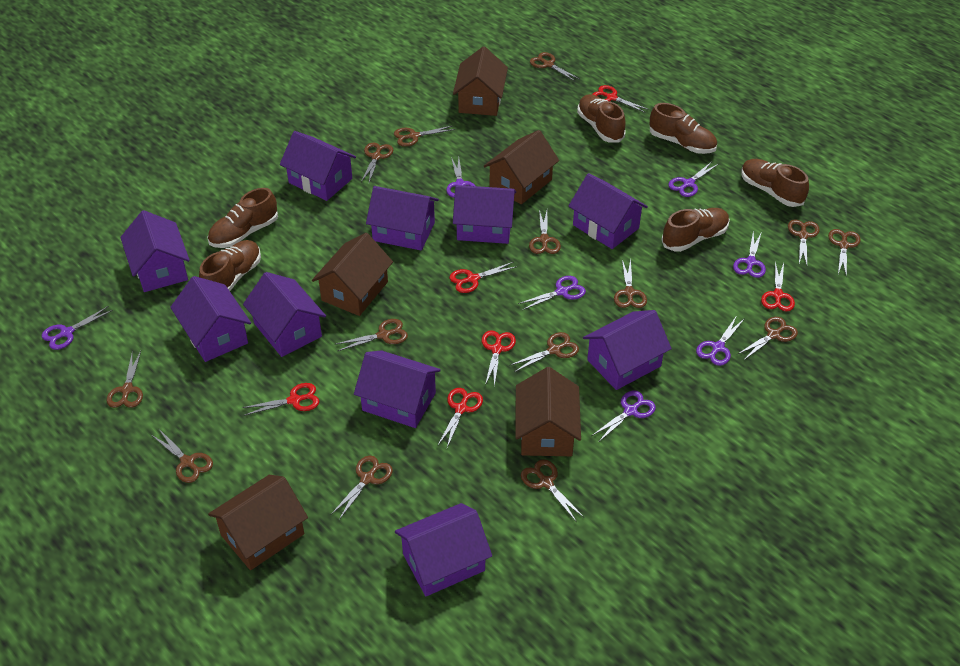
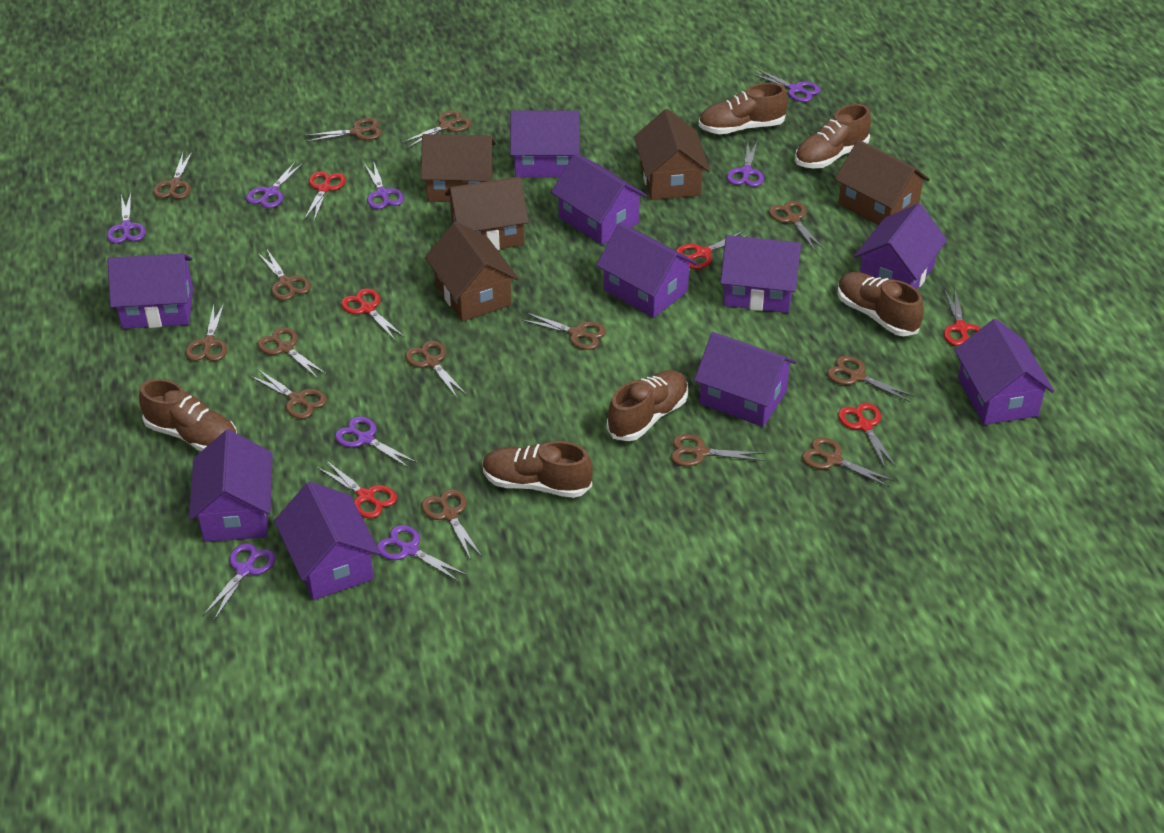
purple scissors: 7 -> 8

